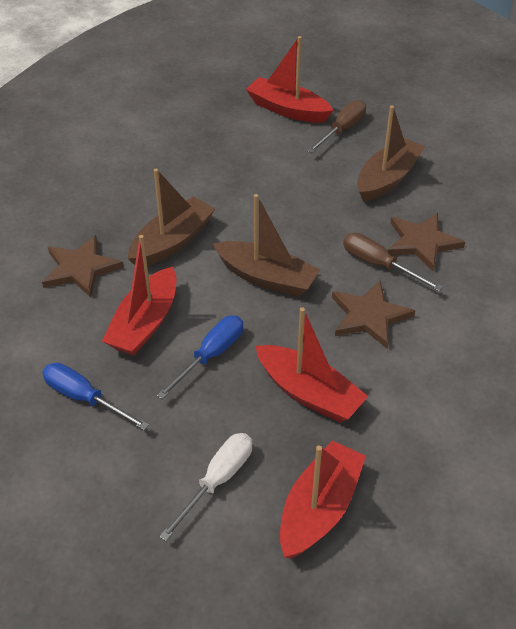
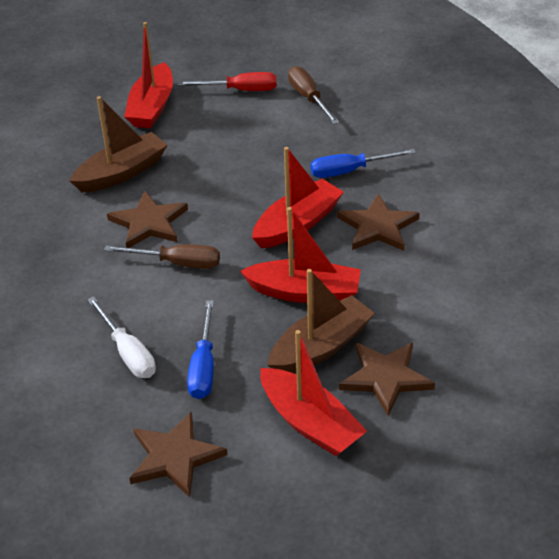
brown boat: 3 -> 2
brown star: 3 -> 4
red screwdriver: 0 -> 1

